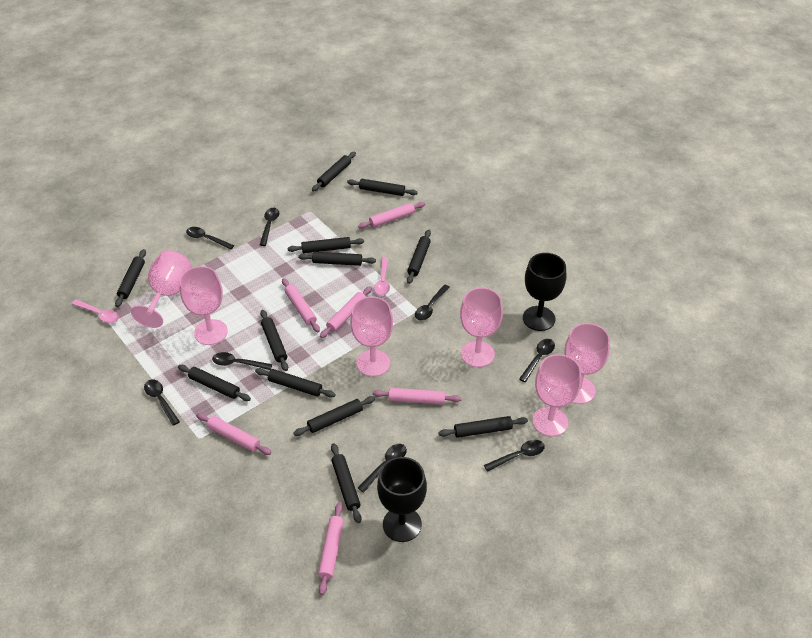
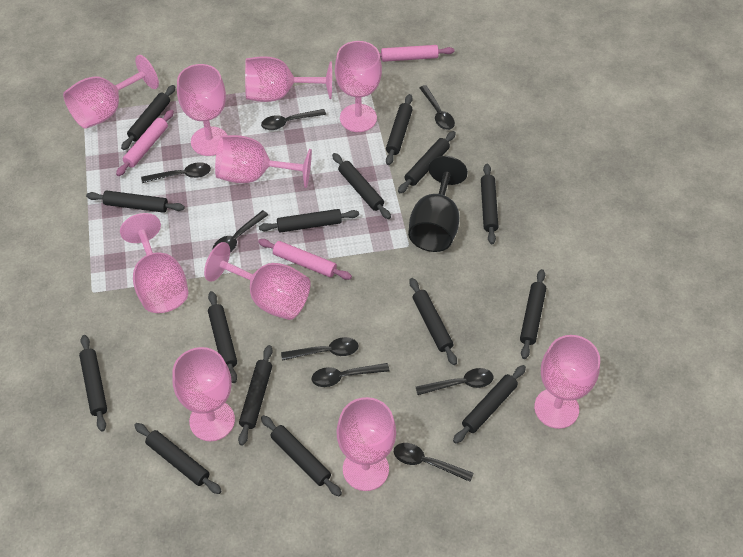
black goblet: 2 -> 1
black rolling pin: 12 -> 15
pink goblet: 6 -> 10
pink rolling pin: 6 -> 3
pink spoon: 2 -> 0

